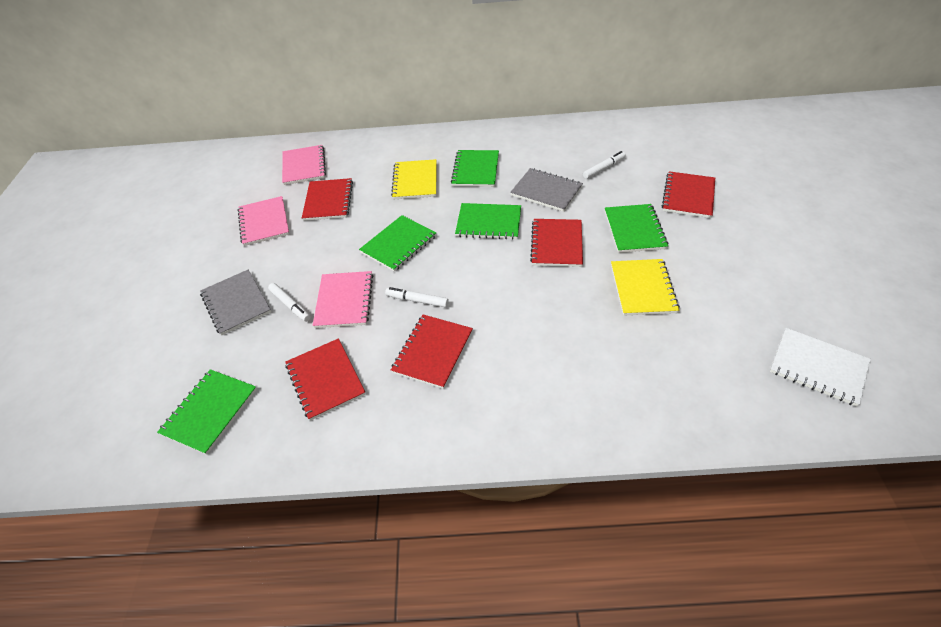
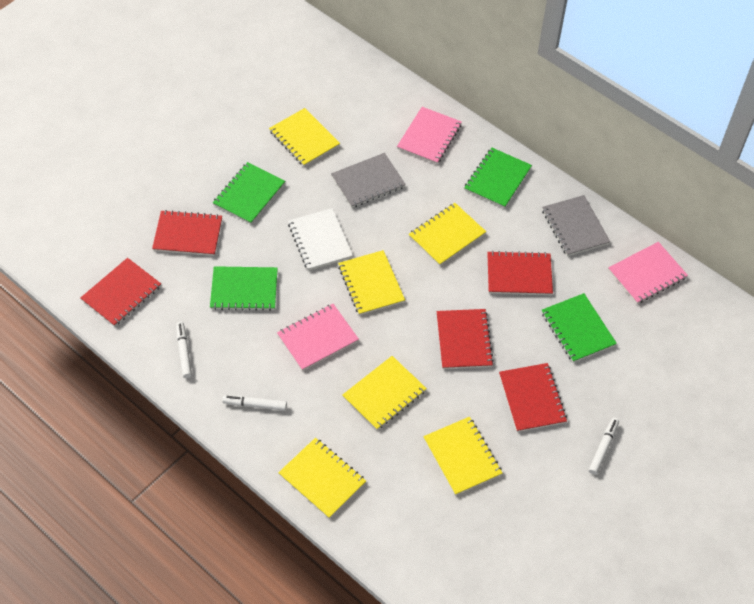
green notebook: 5 -> 4
yellow notebook: 2 -> 6

